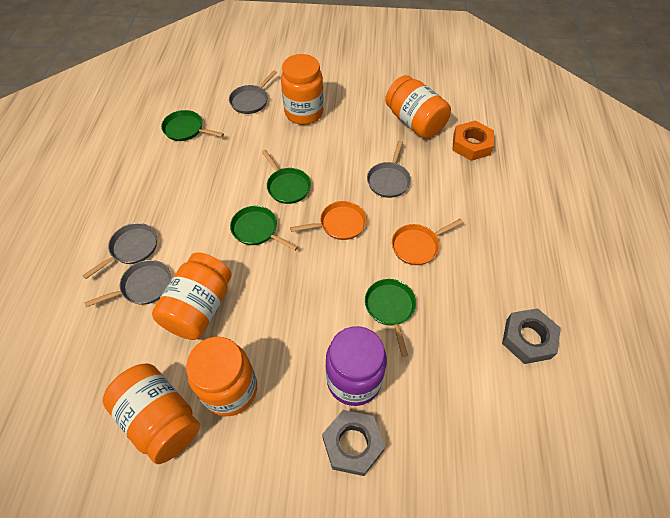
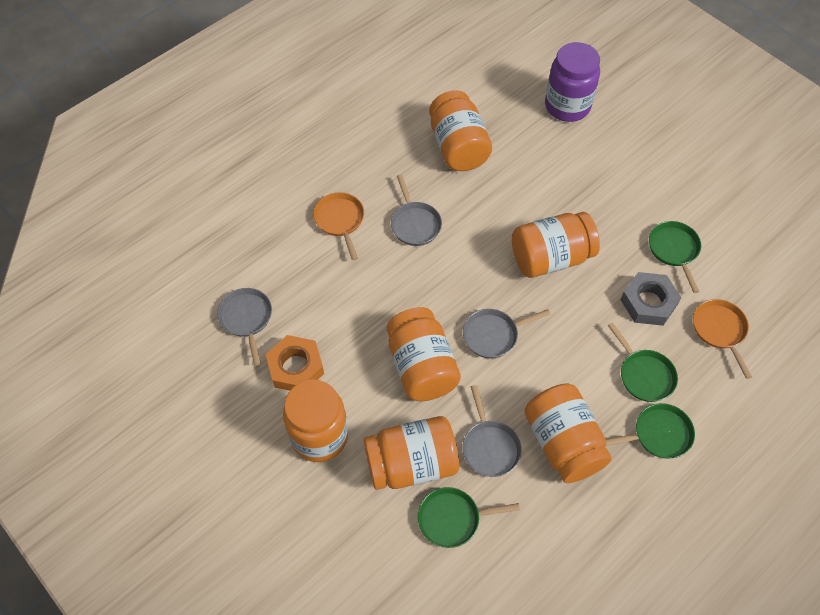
grey nut: 2 -> 1
orange jar: 5 -> 6

